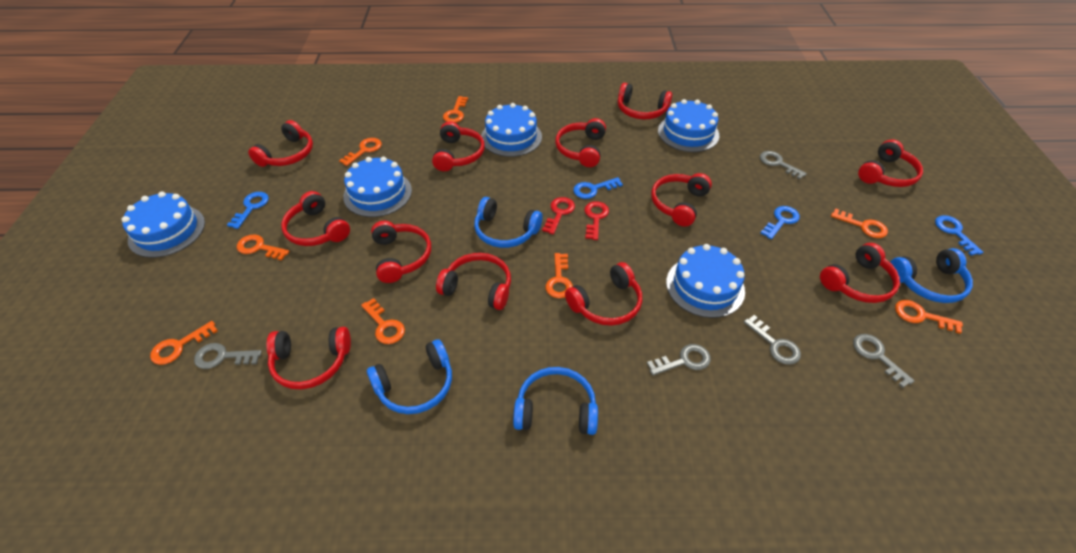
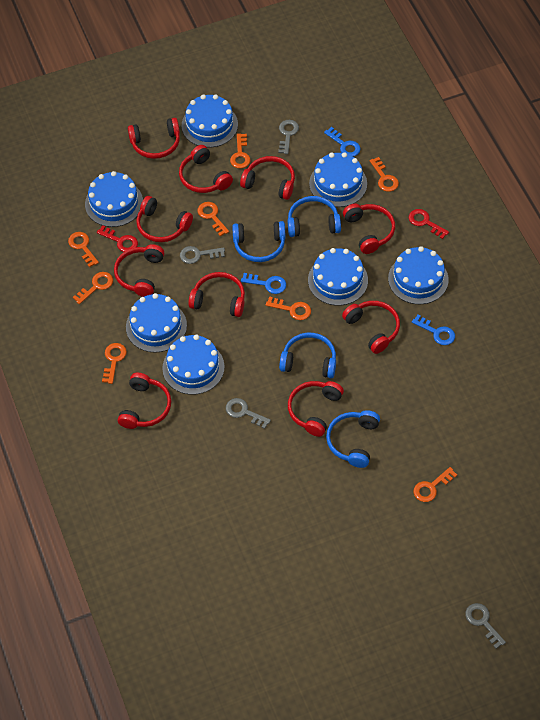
blue cake: 5 -> 7
blue key: 4 -> 3
grey key: 5 -> 4
red headphones: 12 -> 10

